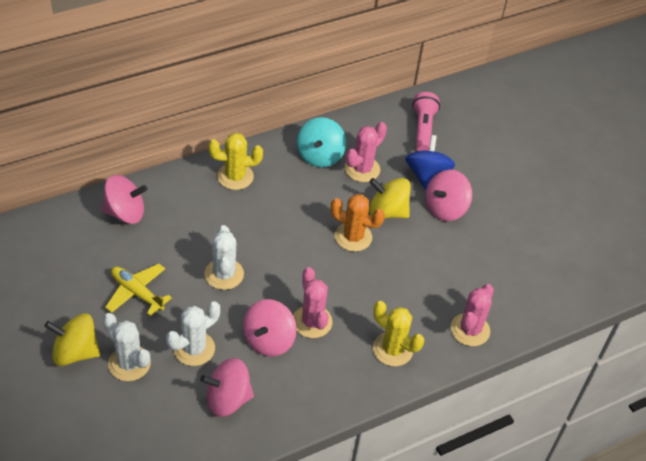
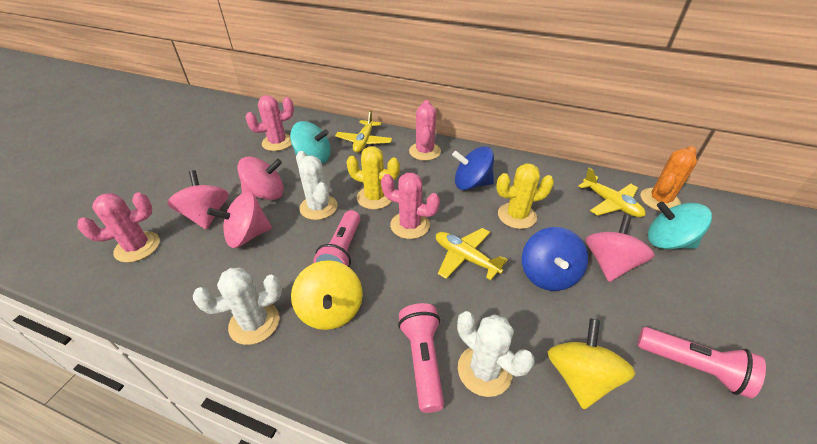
blue spinning top: 1 -> 2
pink cactus: 3 -> 4
pink flashlight: 1 -> 3
turquoise spinning top: 1 -> 2
yellow plane: 1 -> 3

